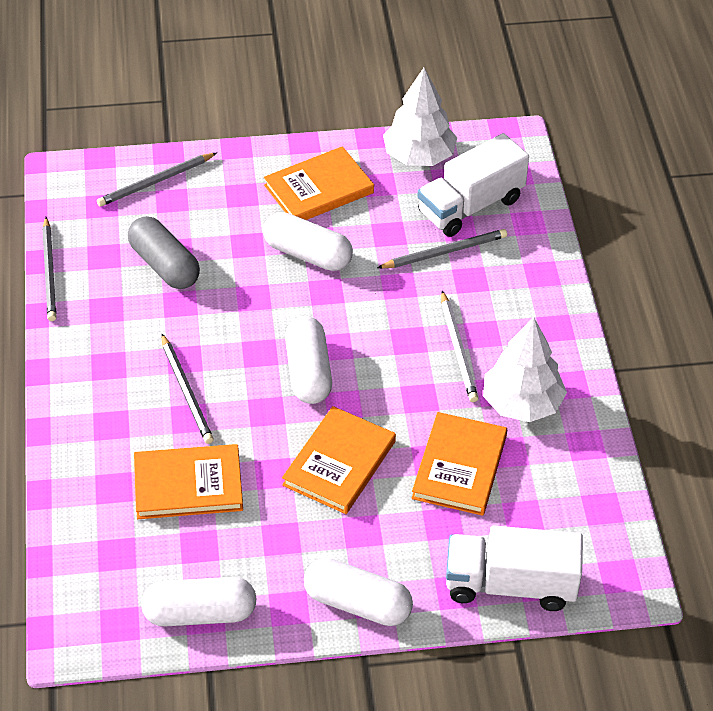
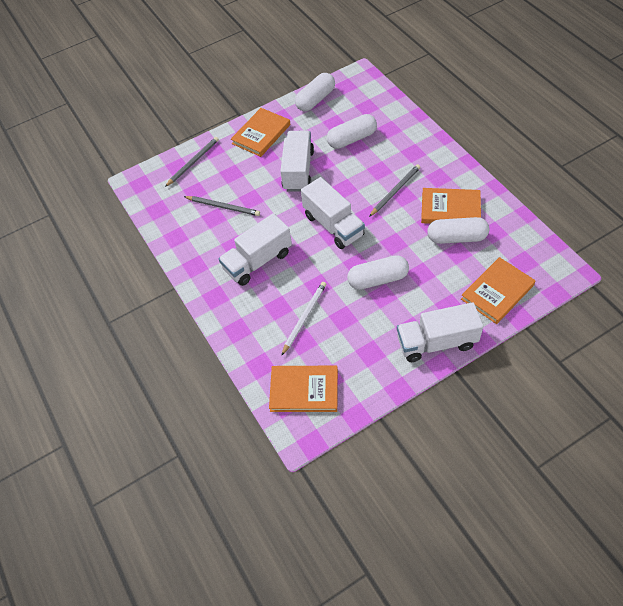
grey capsule: 1 -> 0
grey pencil: 4 -> 3
white tree: 2 -> 0
white truck: 2 -> 4

